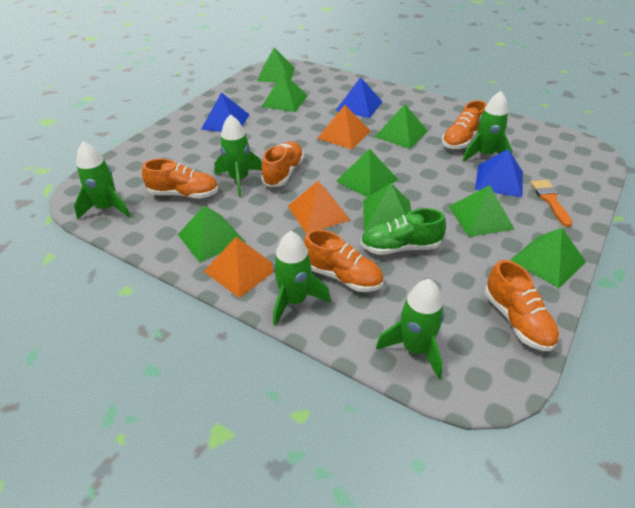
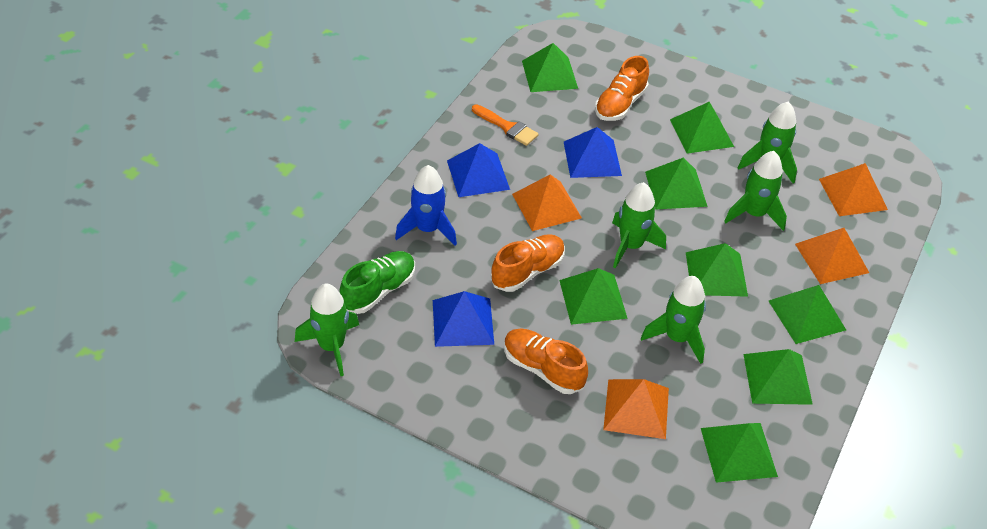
blue rocket: 0 -> 1
orange pyramid: 3 -> 4
orange shoe: 5 -> 3

